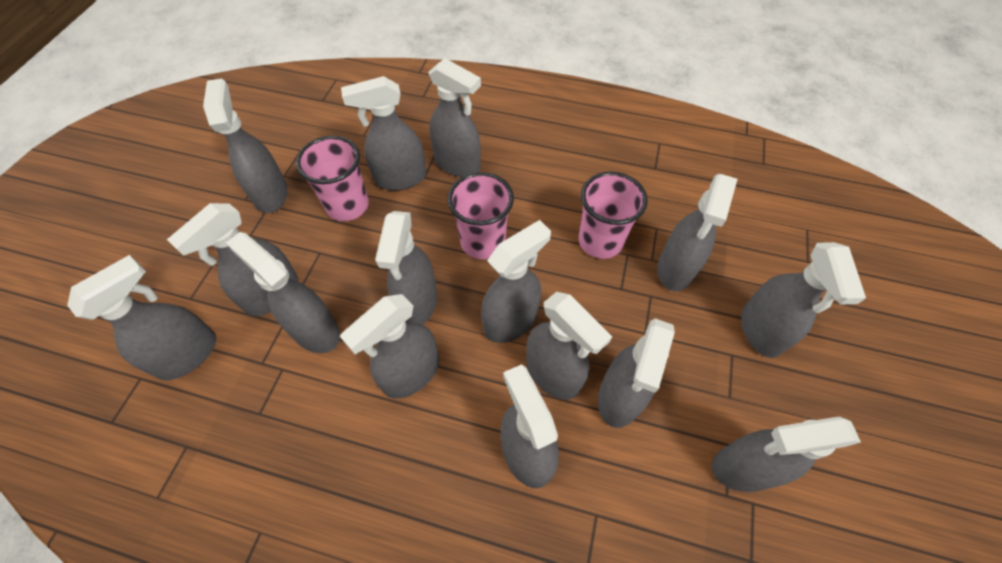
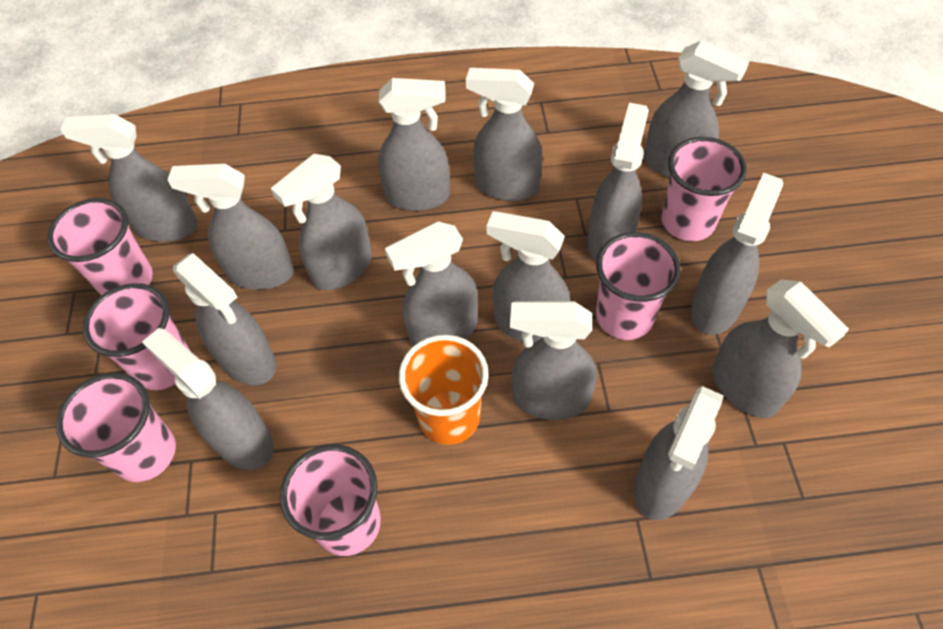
orange cup: 0 -> 1
pink cup: 3 -> 6

